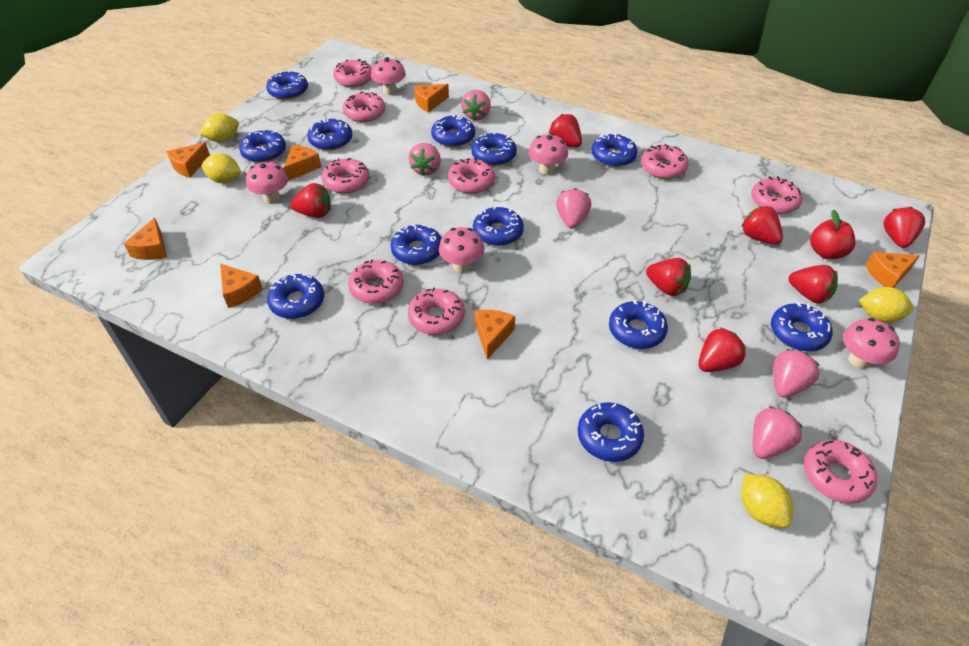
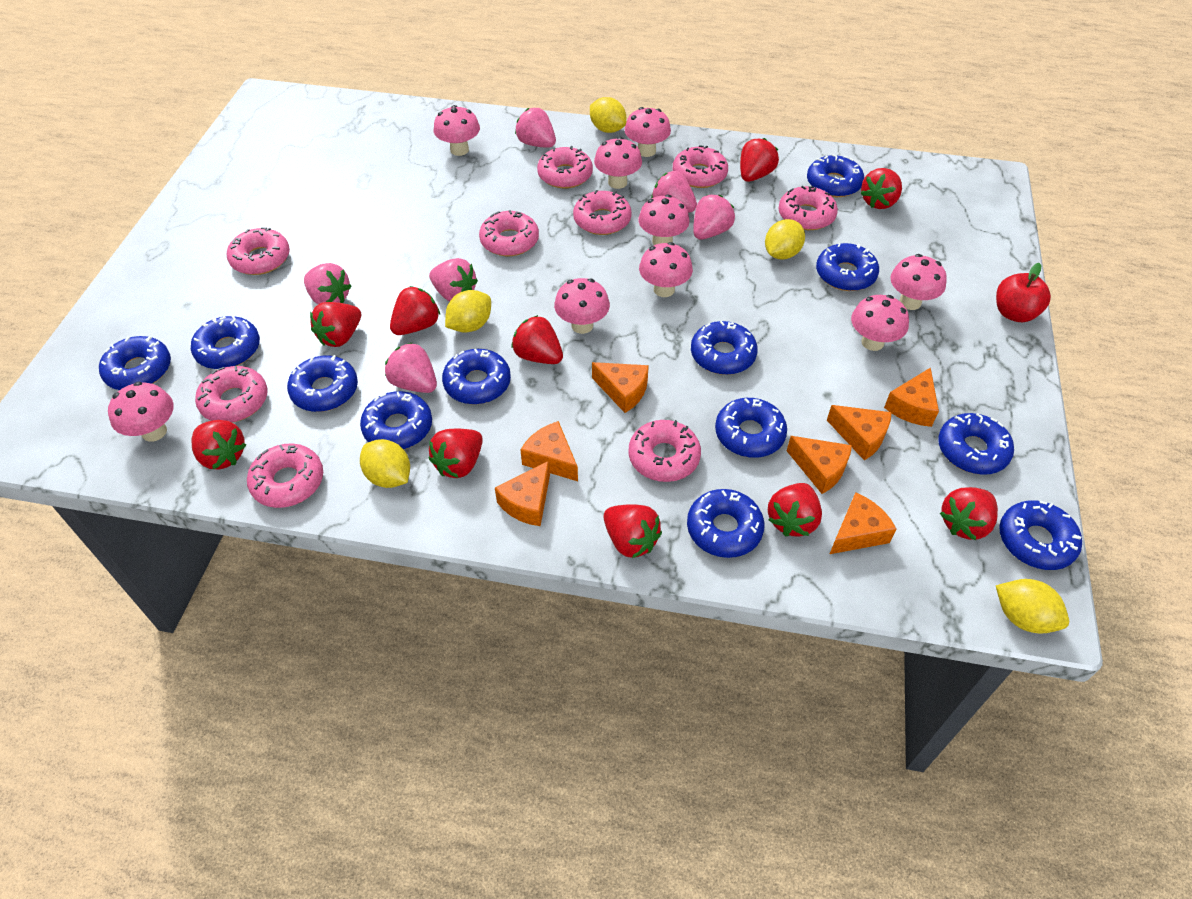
pink mushroom: 5 -> 9
pink strawberry: 5 -> 6
red strawberry: 7 -> 10
yellow lemon: 4 -> 5

